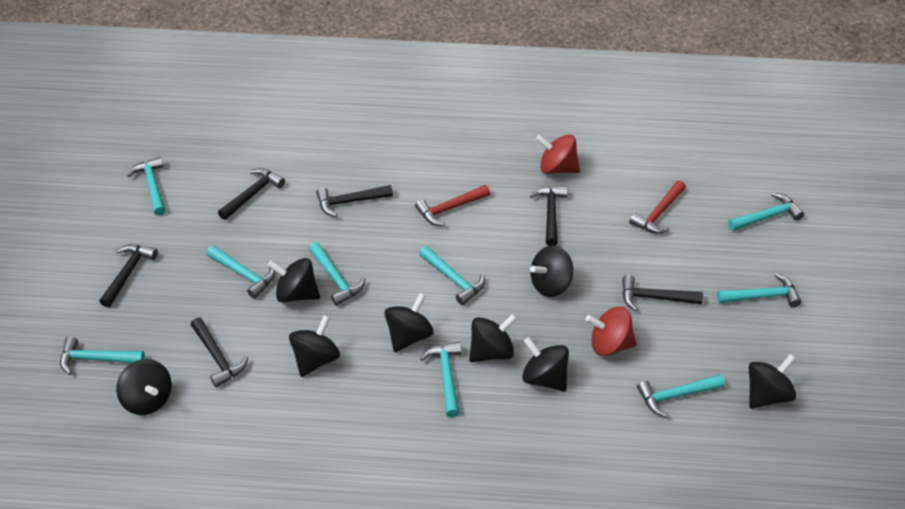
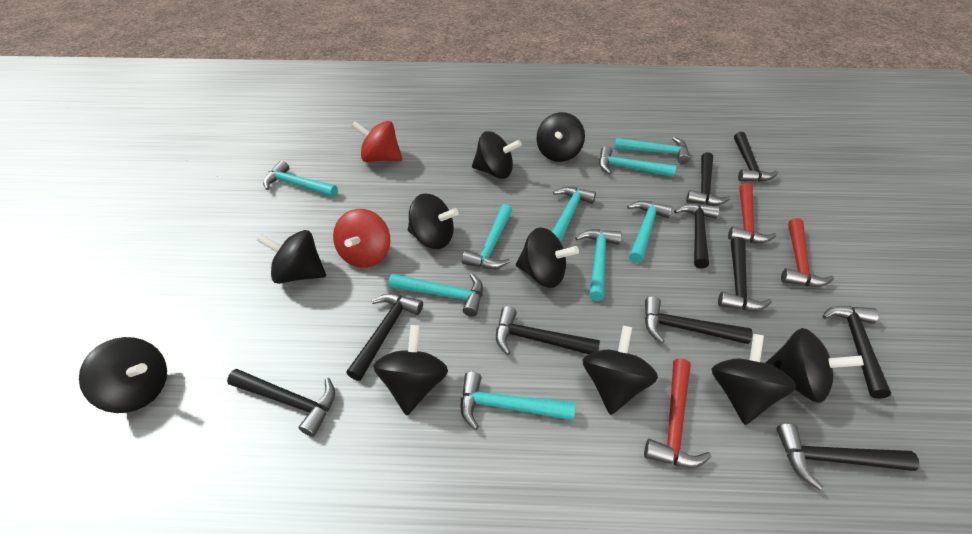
black hammer: 6 -> 10
black spinning top: 8 -> 10
red hammer: 2 -> 3

